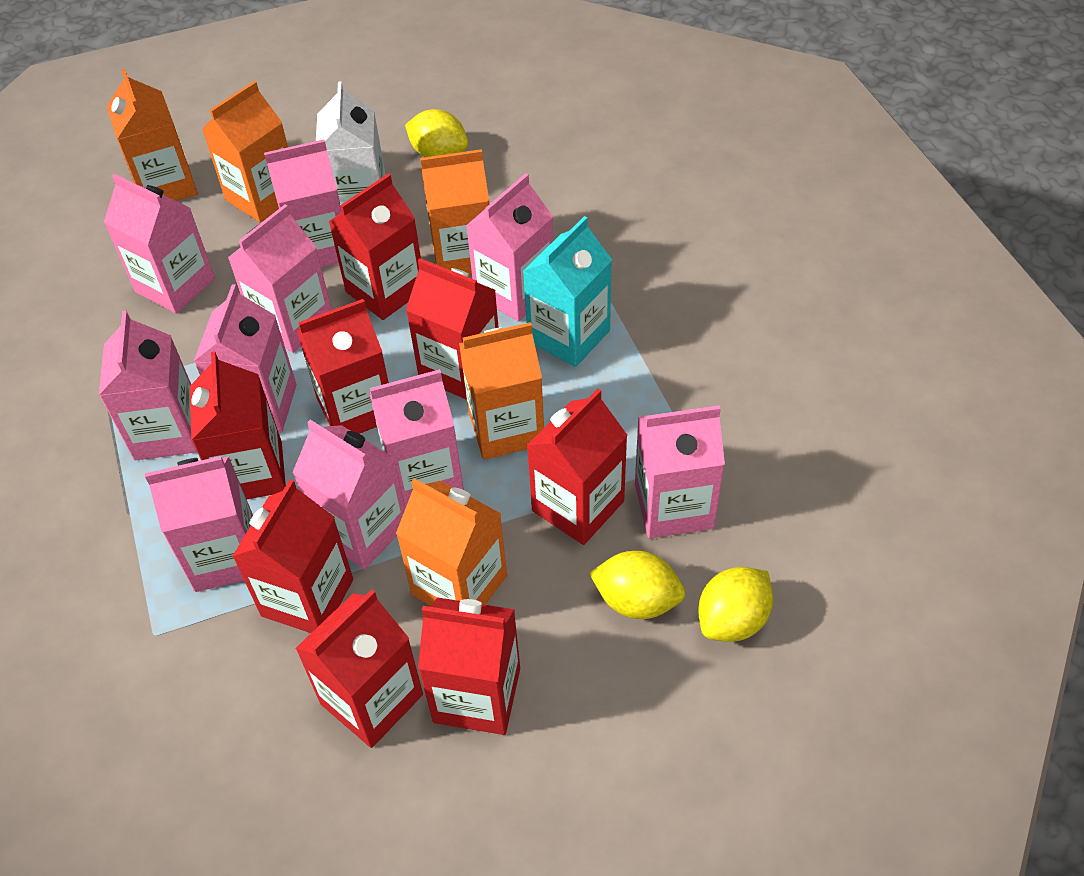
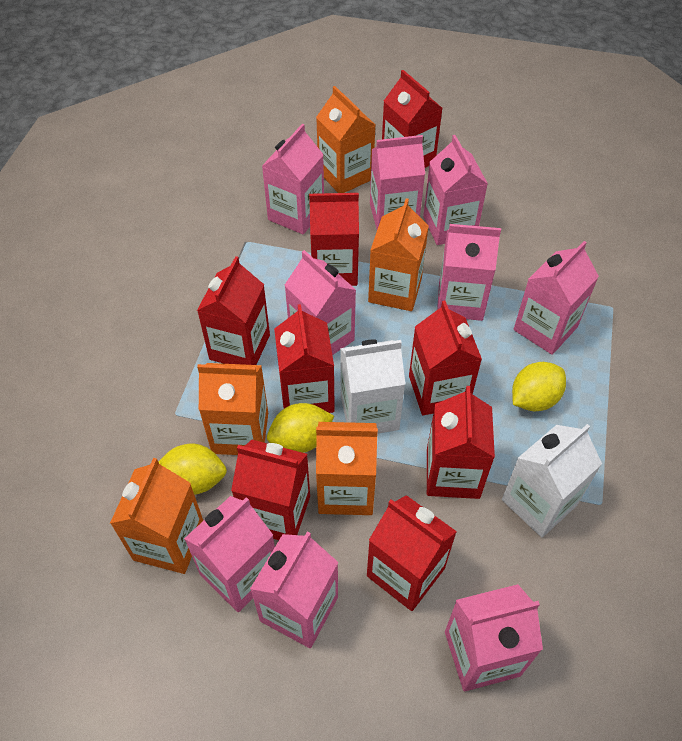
pink carton: 10 -> 9
turquoise carton: 1 -> 0
white carton: 1 -> 2

